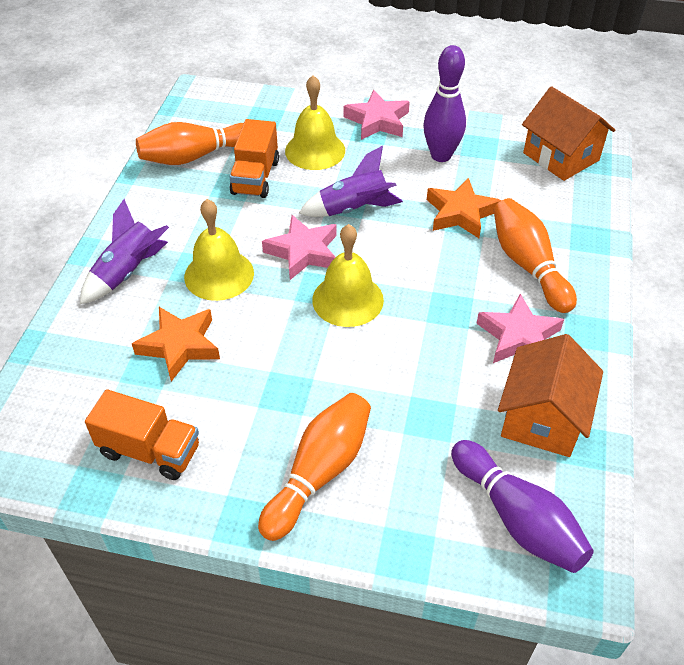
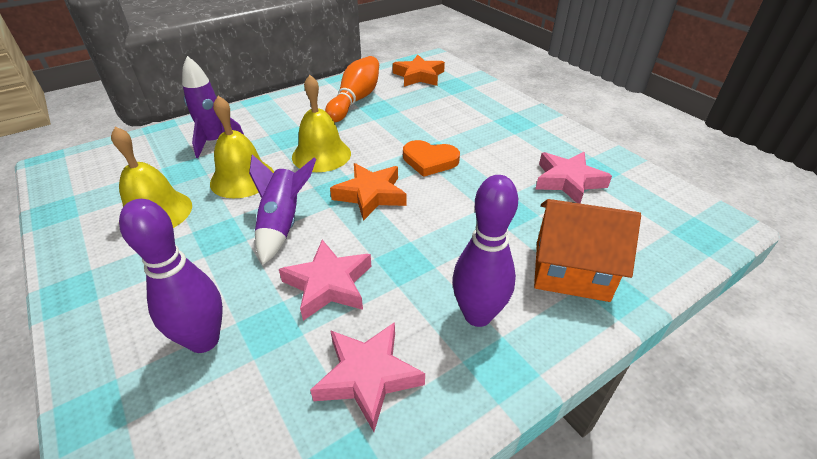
orange bowling pin: 3 -> 1
orange heart: 0 -> 1
orange house: 2 -> 1
orange truck: 2 -> 0

